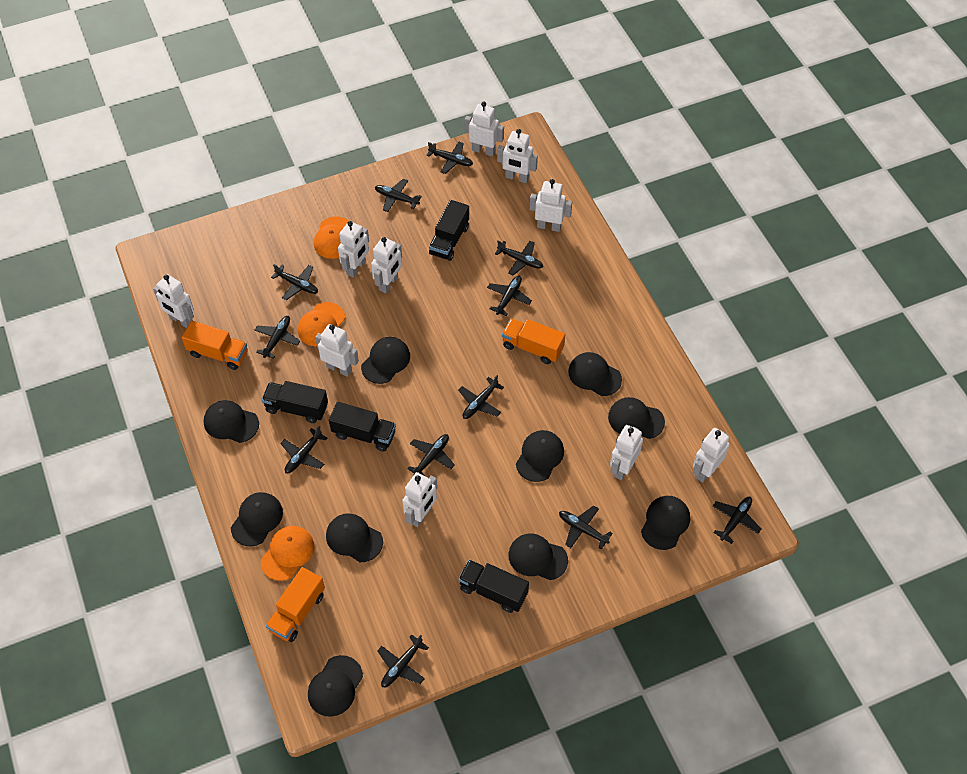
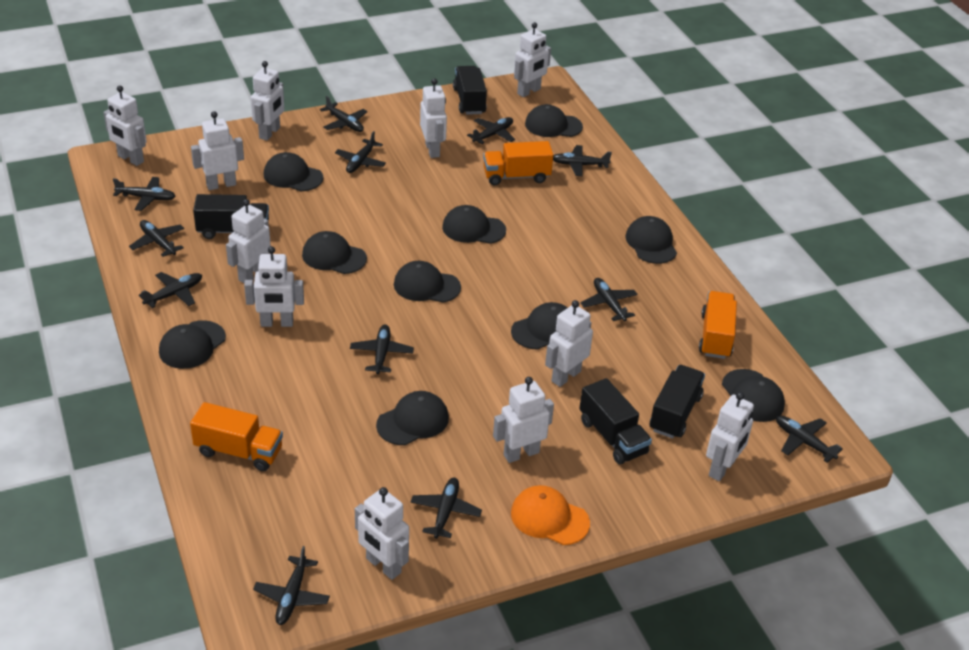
orange cap: 3 -> 1
white robot: 10 -> 11

